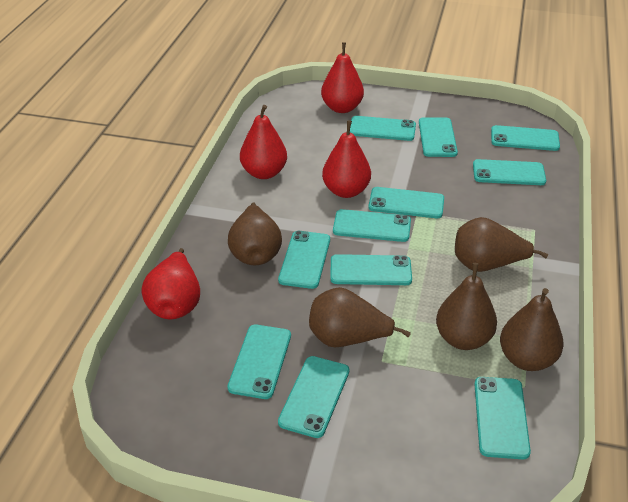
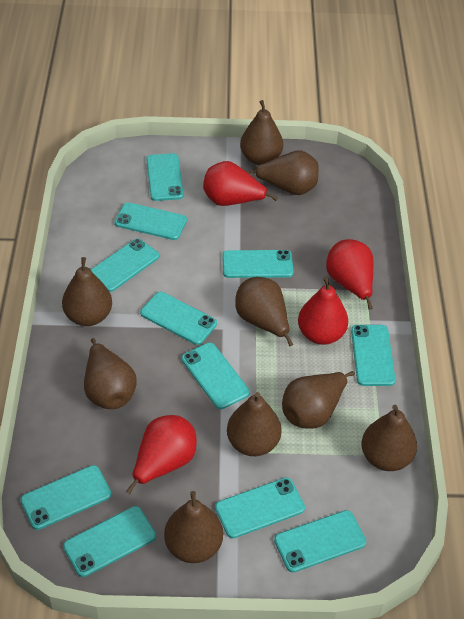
brown pear: 5 -> 9

